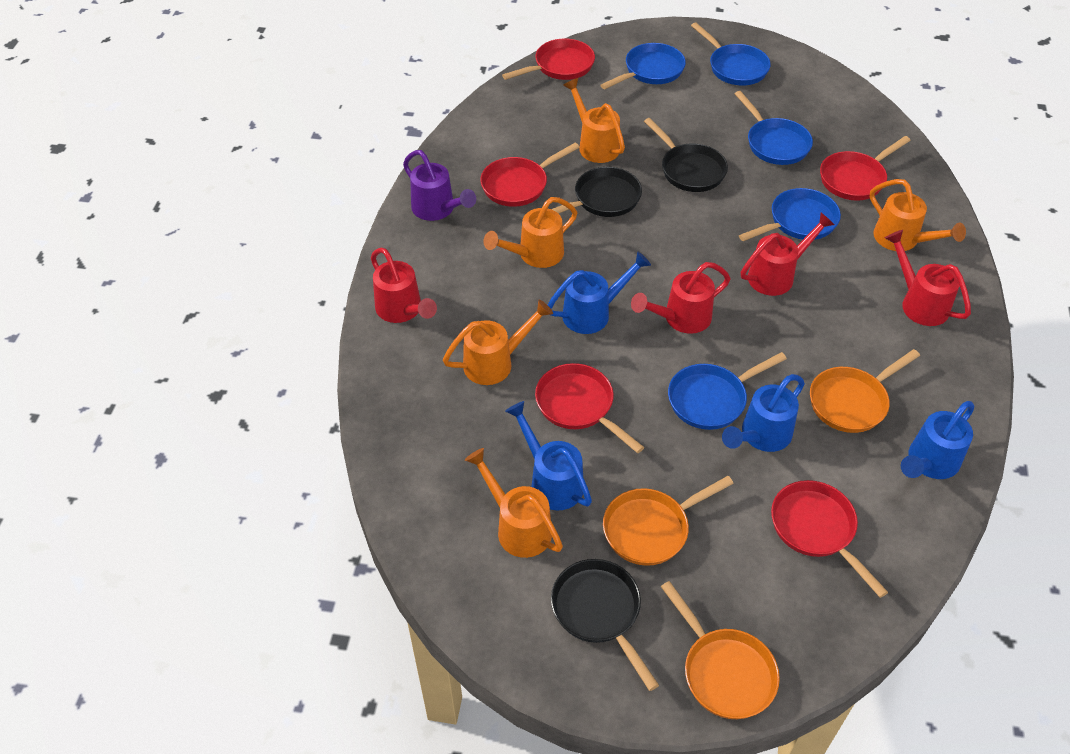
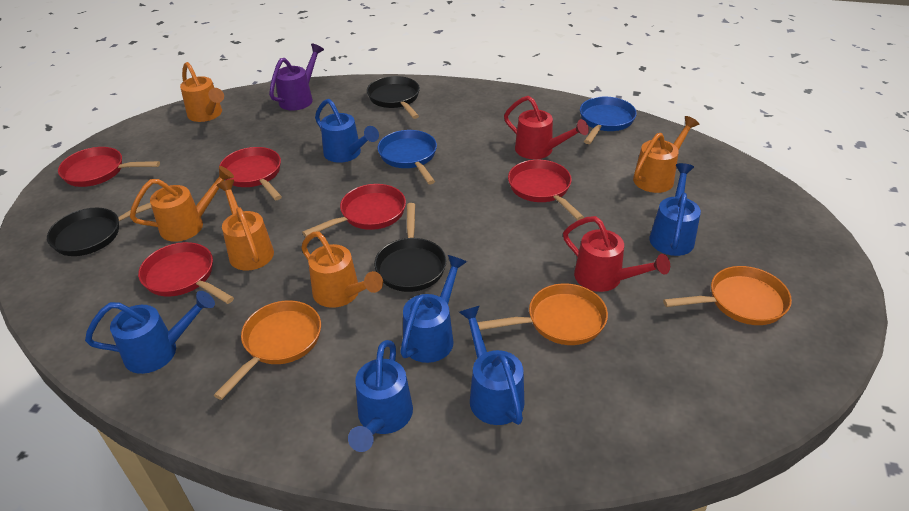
blue pan: 5 -> 2
blue watering can: 4 -> 6
red watering can: 4 -> 2

